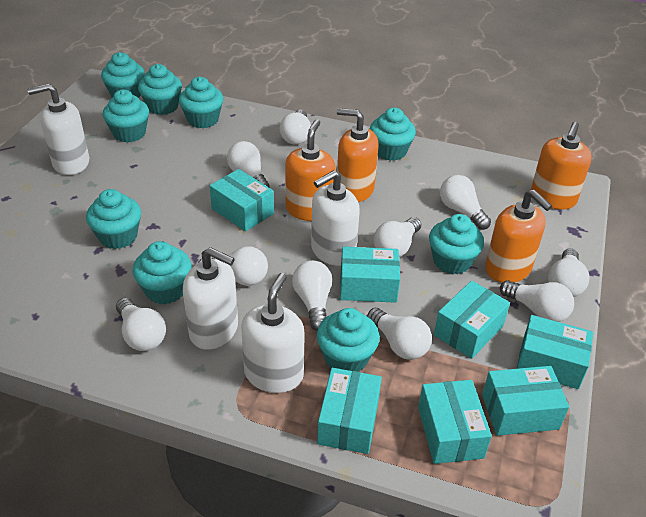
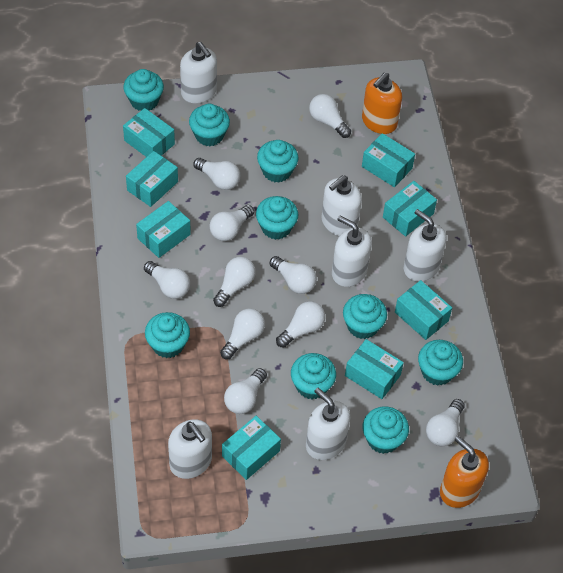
orange soap dispenser: 4 -> 2
turquoise box: 7 -> 8
white soap dispenser: 4 -> 6

